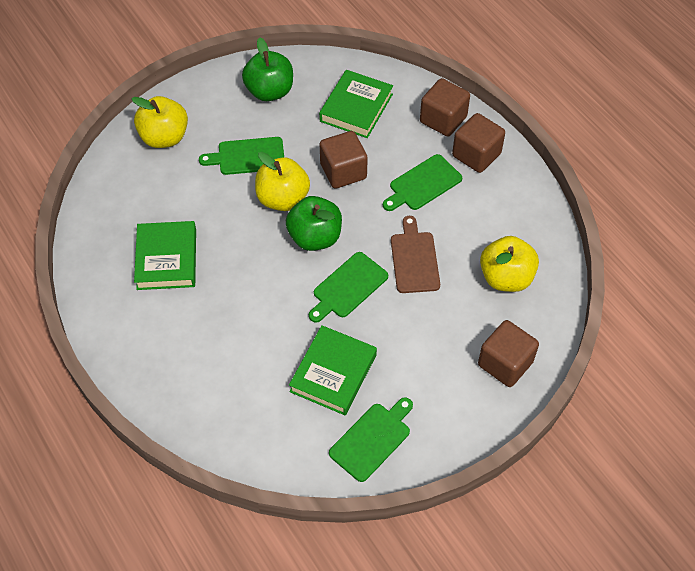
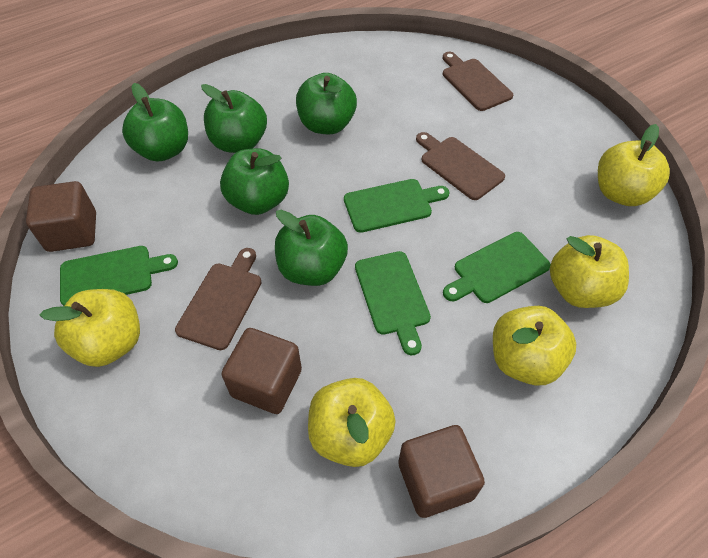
brown cube: 4 -> 3
brown cutting board: 1 -> 3
green apple: 2 -> 5
green book: 3 -> 0
yellow apple: 3 -> 5

